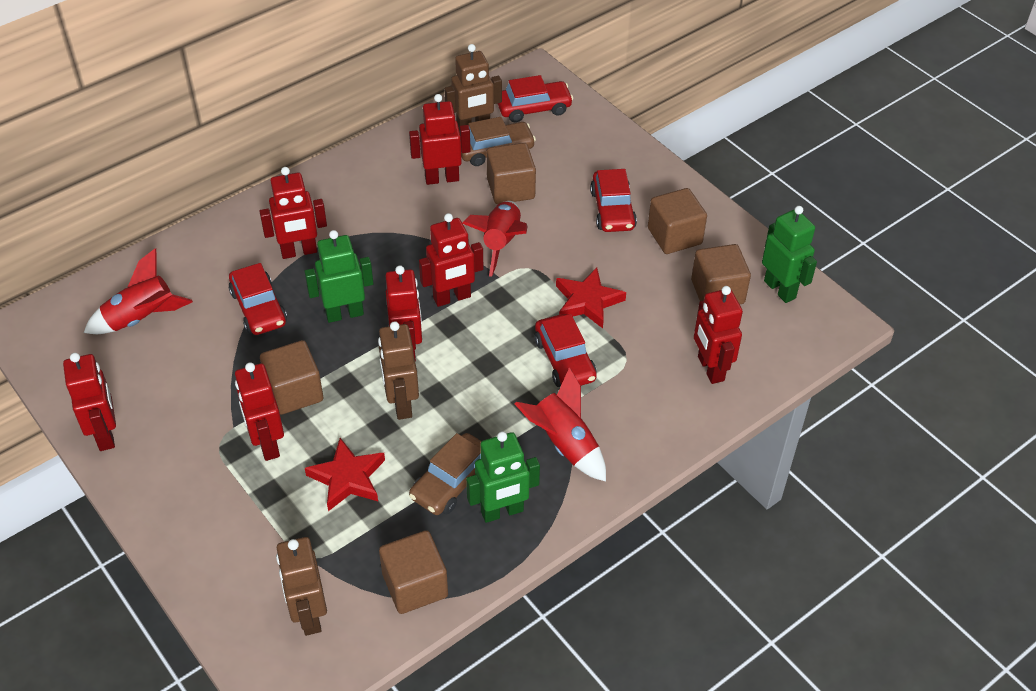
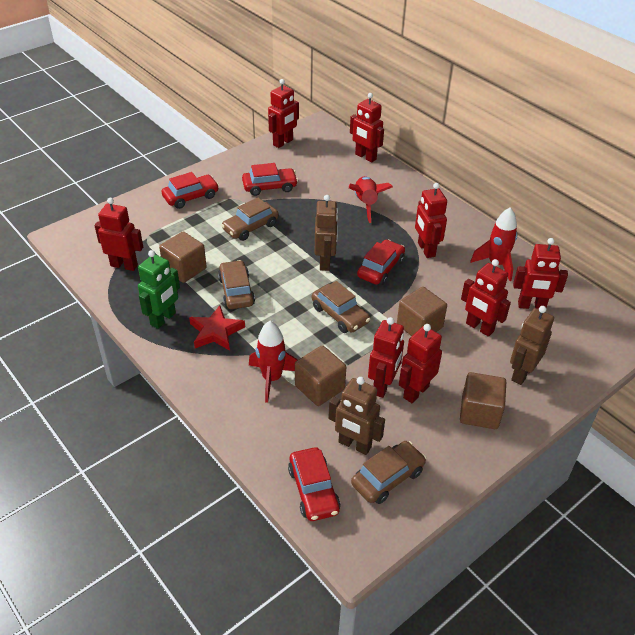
brown car: 2 -> 4
brown cube: 5 -> 4
green robot: 3 -> 1
red robot: 7 -> 8
red star: 2 -> 1

